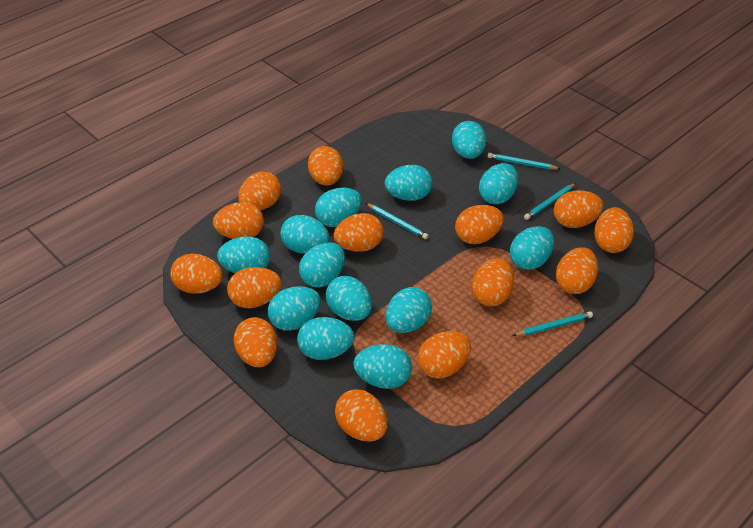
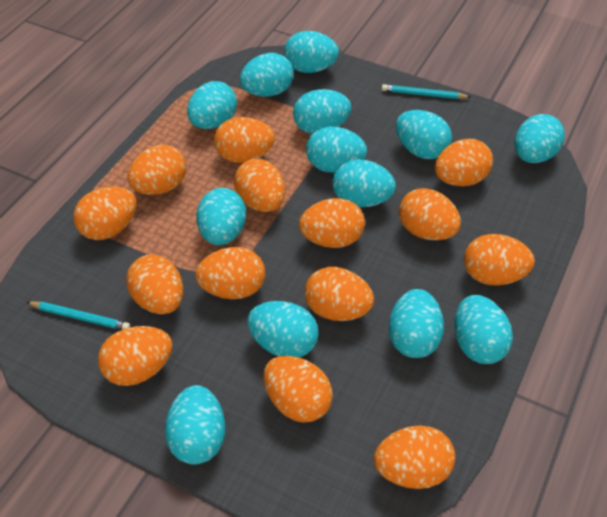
turquoise pencil: 4 -> 2

